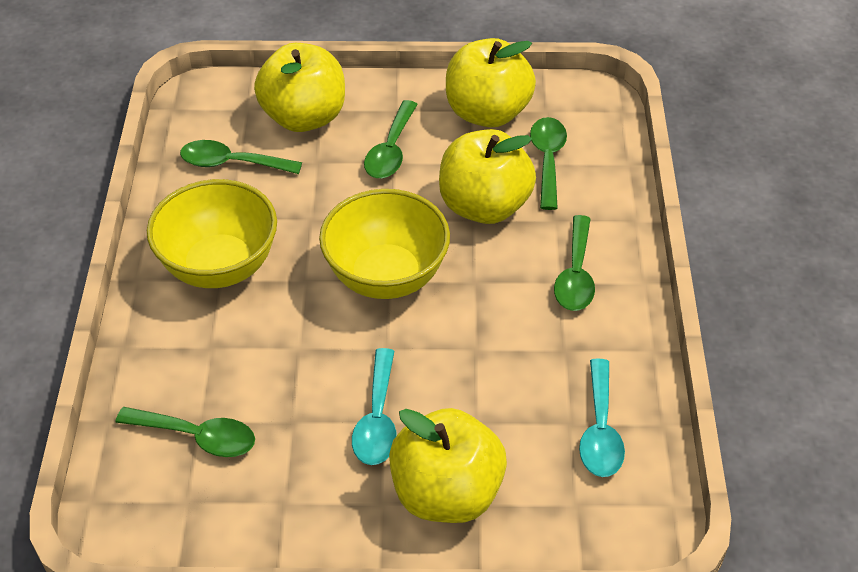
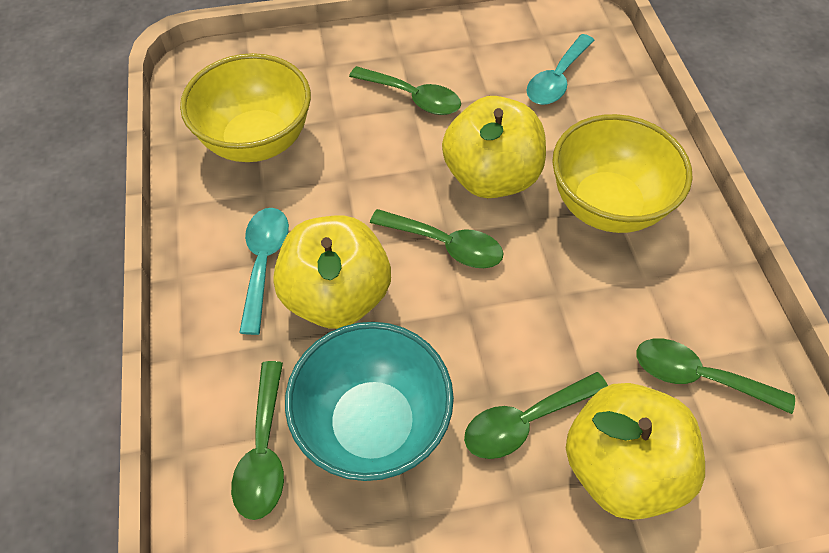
turquoise bowl: 0 -> 1
yellow apple: 4 -> 3

